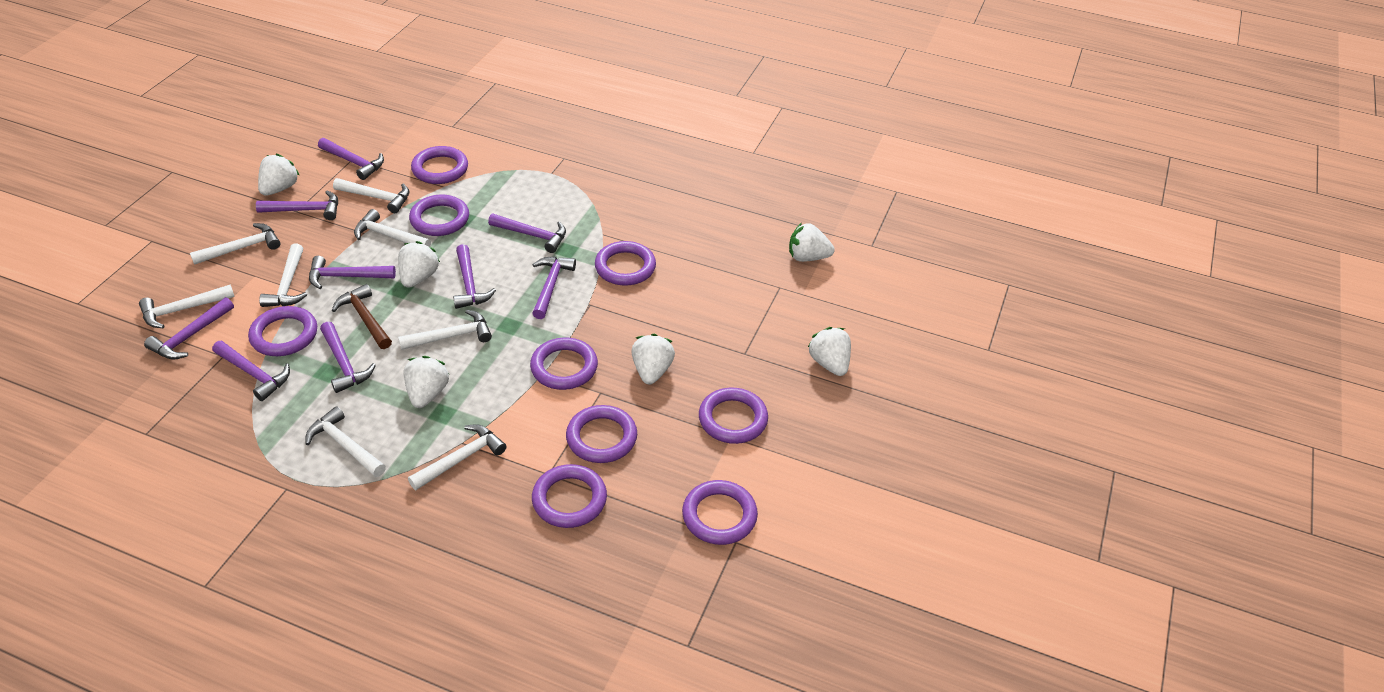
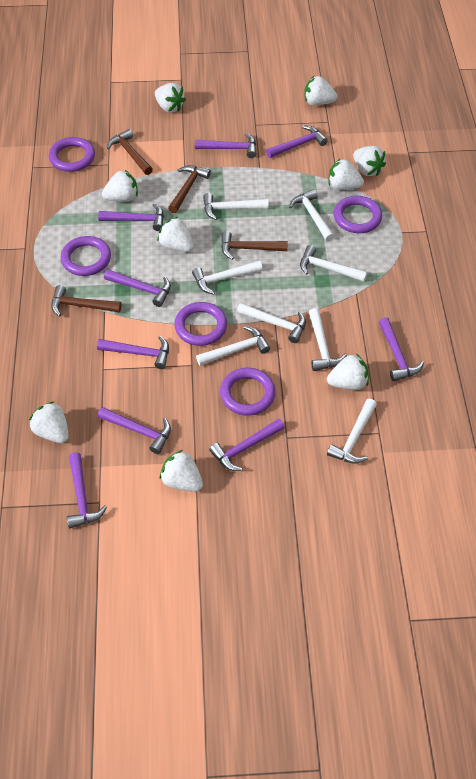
brown hammer: 1 -> 4
purple ring: 9 -> 5
white strawberry: 6 -> 9

